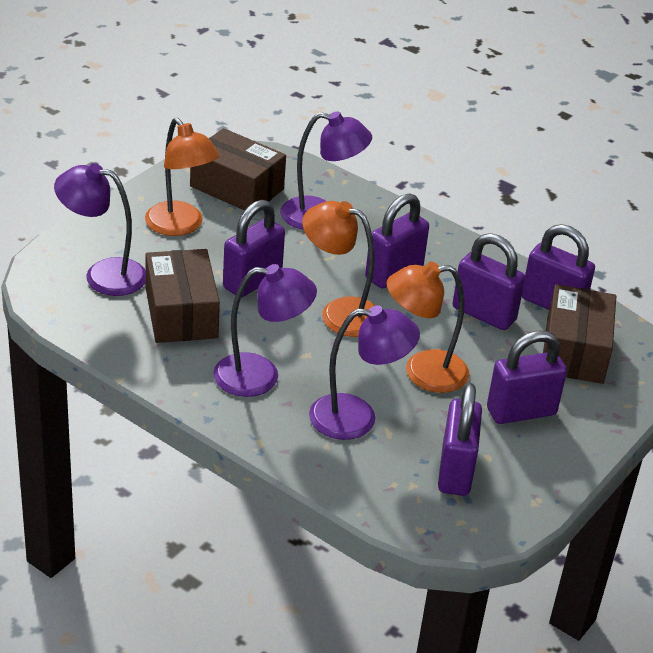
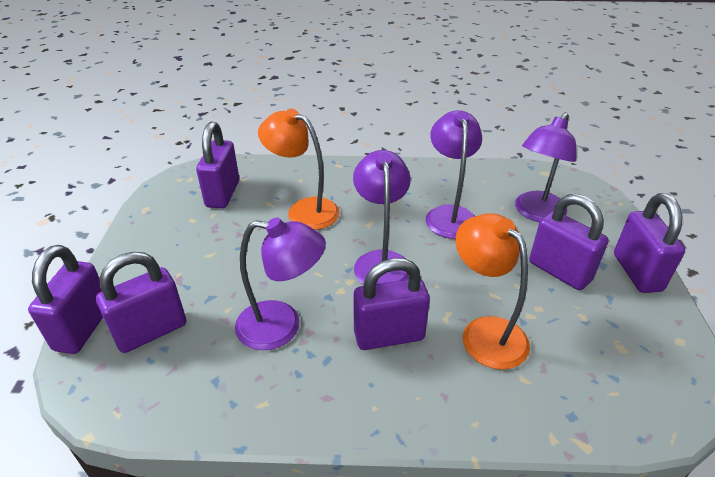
brown box: 3 -> 0
orange lamp: 3 -> 2

